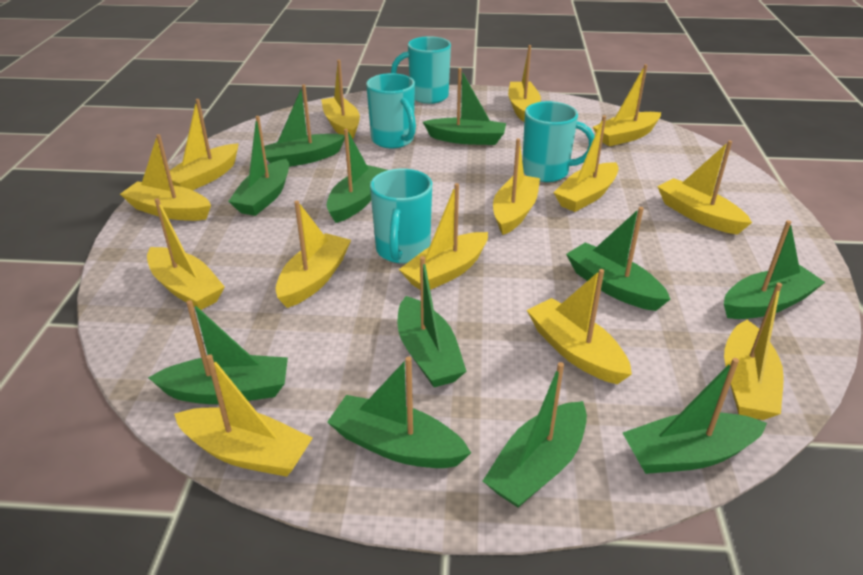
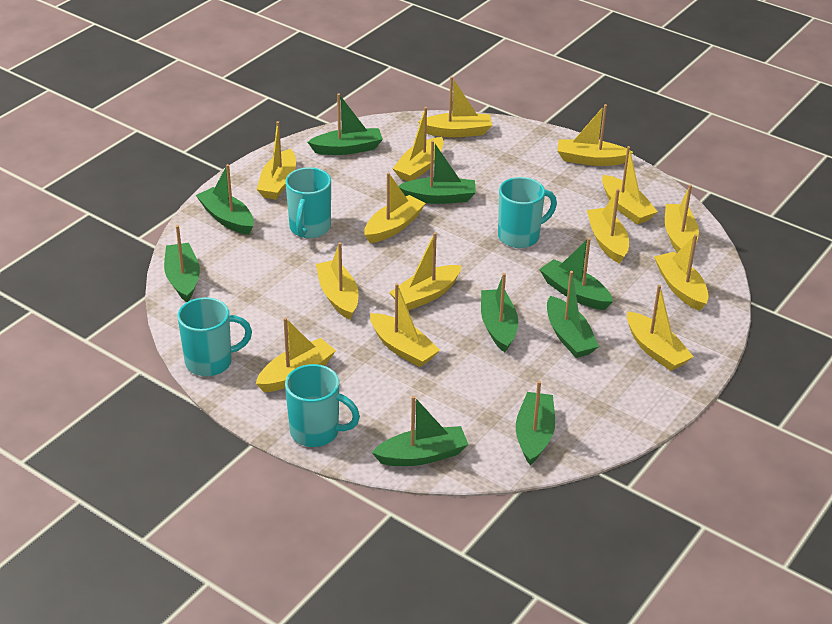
green boat: 11 -> 9

